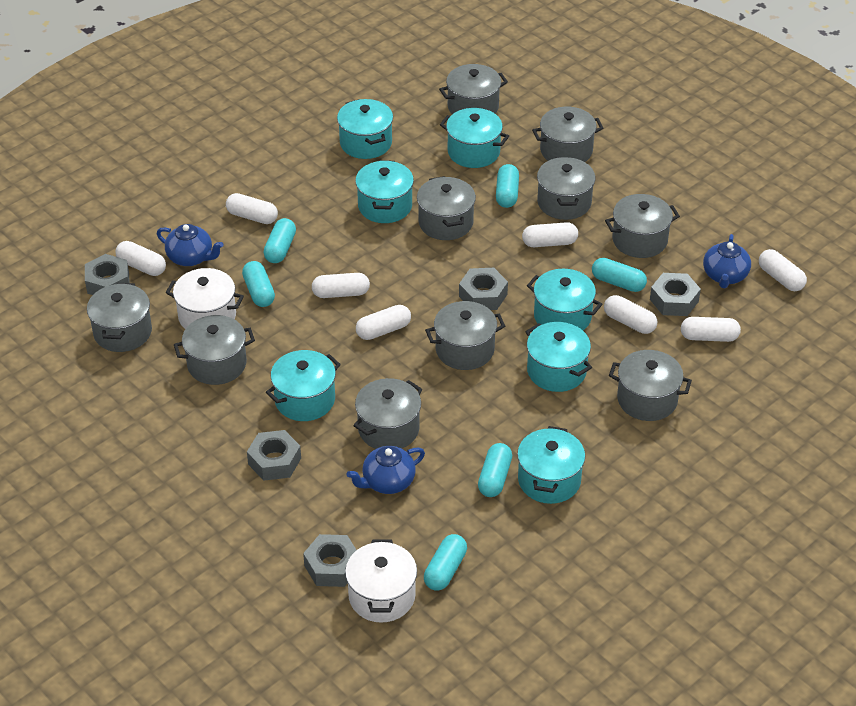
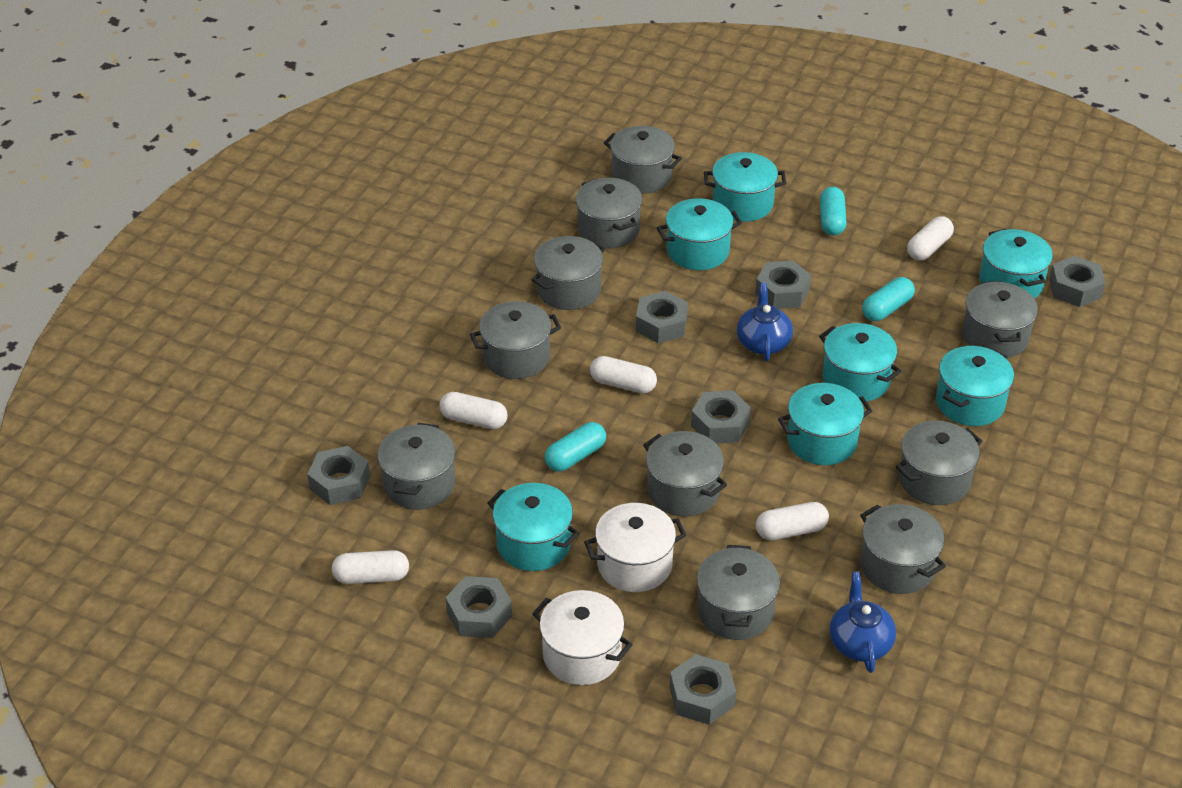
blue teapot: 3 -> 2
grey nut: 5 -> 7
turquoise capsule: 6 -> 3
white capsule: 8 -> 5

